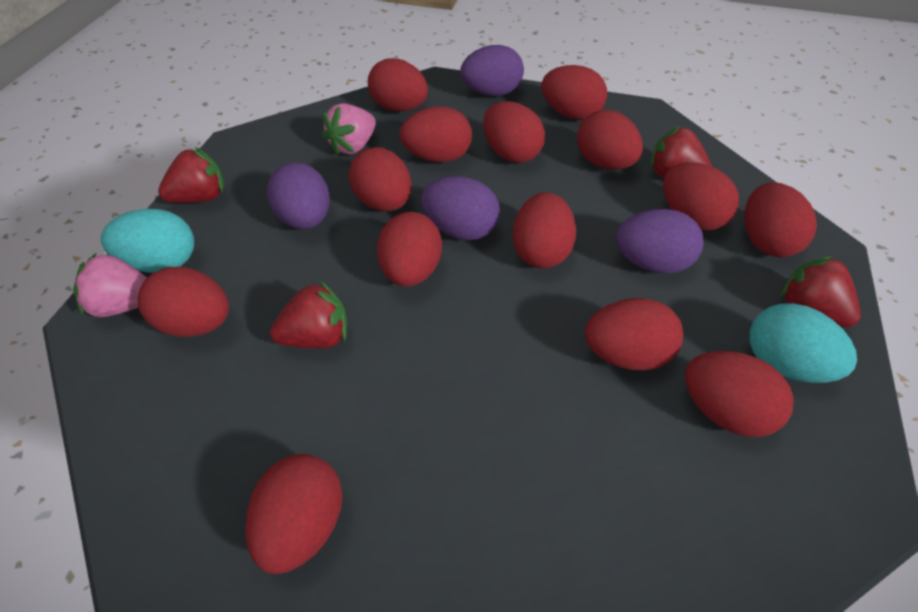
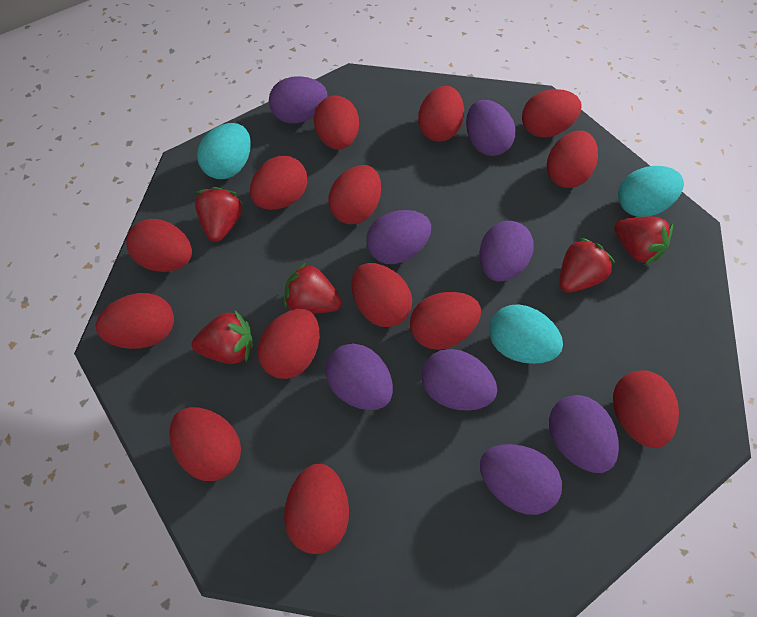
pink strawberry: 2 -> 0
purple egg: 4 -> 8
red strawberry: 4 -> 5
turquoise egg: 2 -> 3

